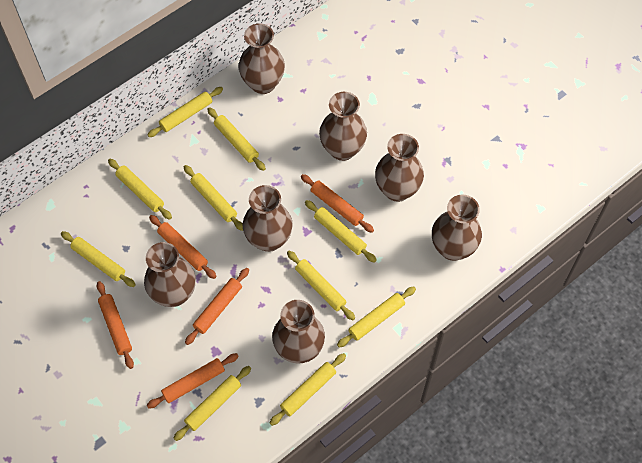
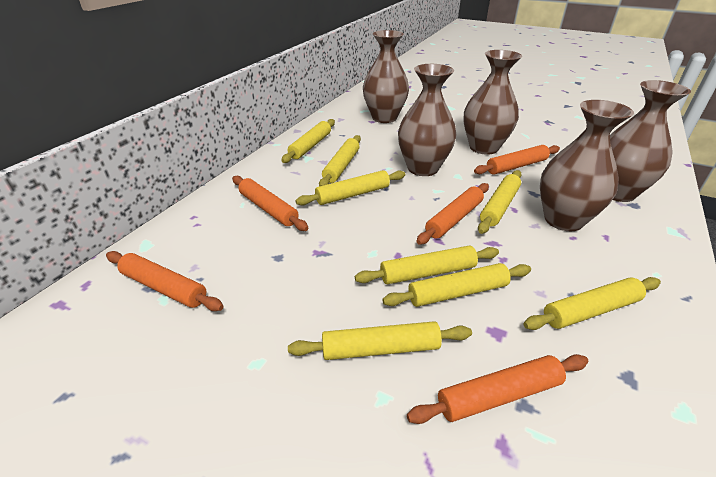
brown vase: 7 -> 5
yellow rolling pin: 10 -> 8

